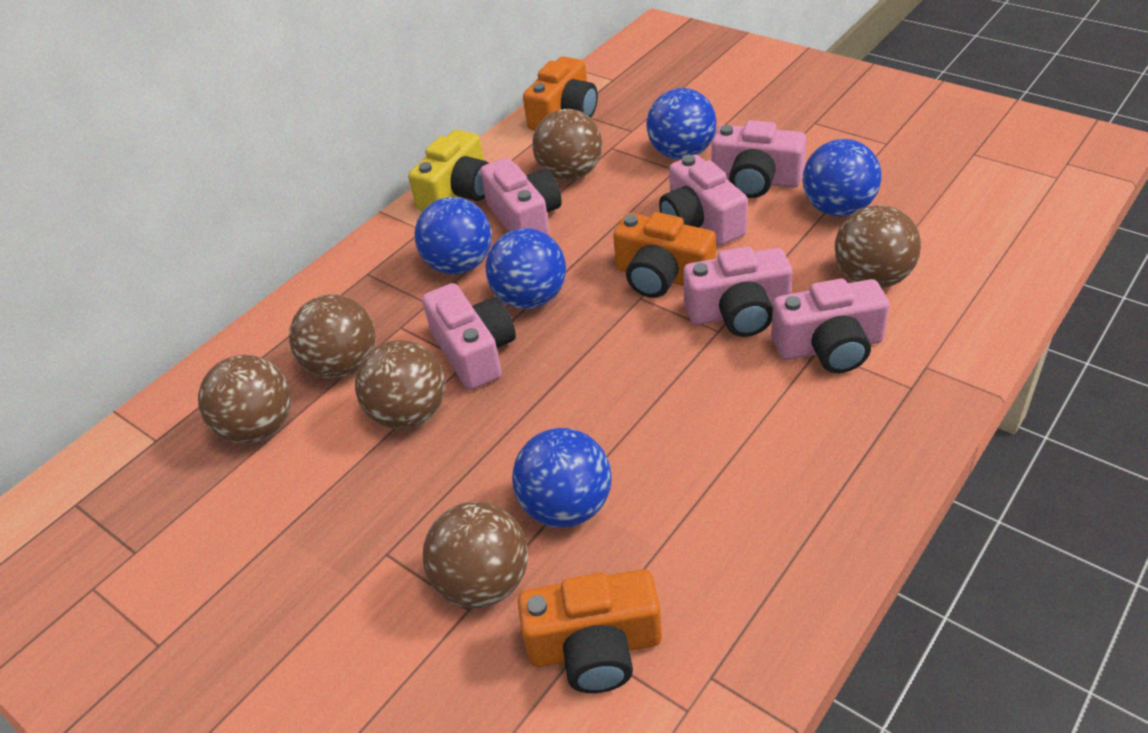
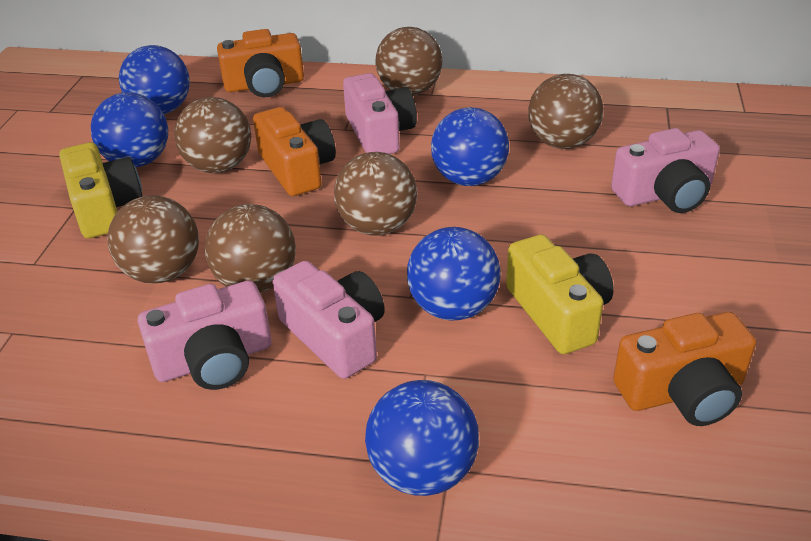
pink camera: 6 -> 4
yellow camera: 1 -> 2

